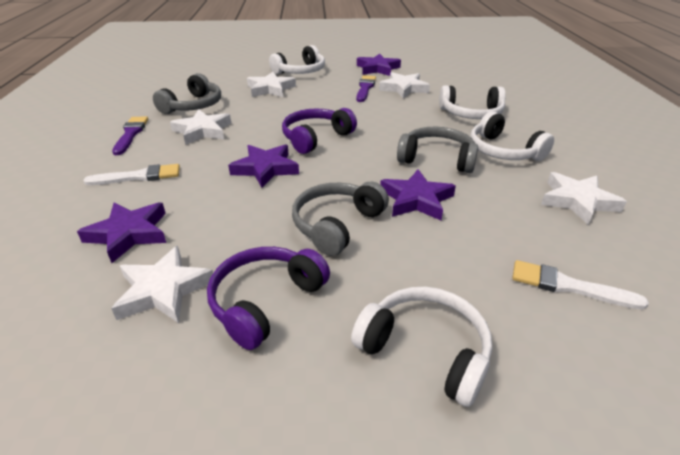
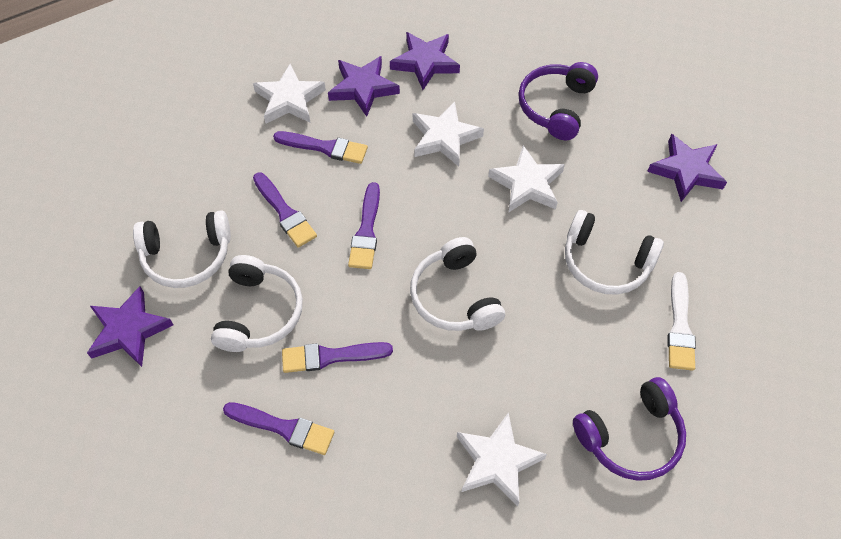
grey headphones: 3 -> 0
purple brush: 2 -> 5
white brush: 2 -> 1
white star: 5 -> 4

